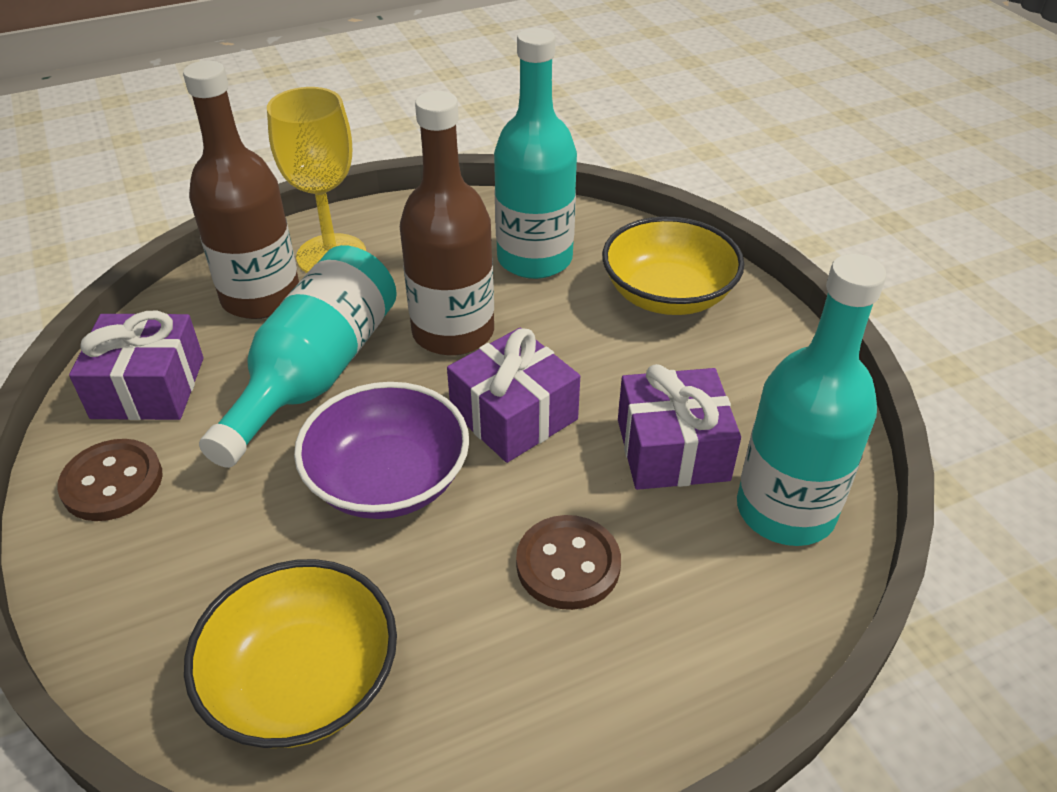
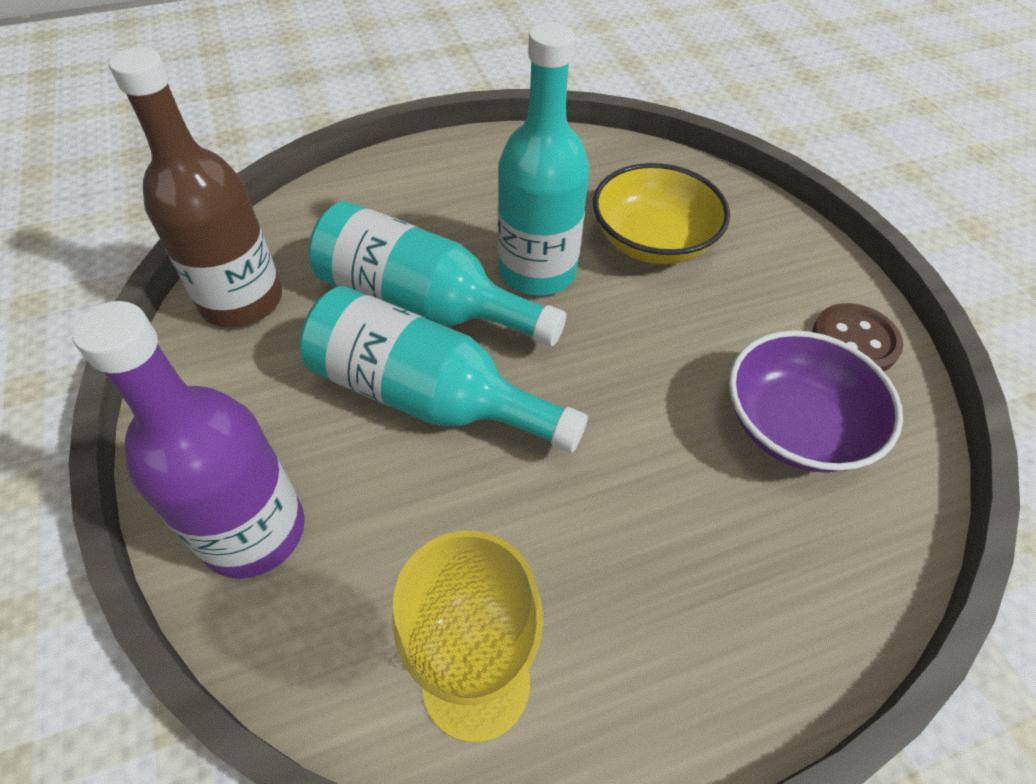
brown bottle: 2 -> 1
brown button: 2 -> 1
purple bottle: 0 -> 1
purple gift: 3 -> 0
yellow bowl: 2 -> 1

